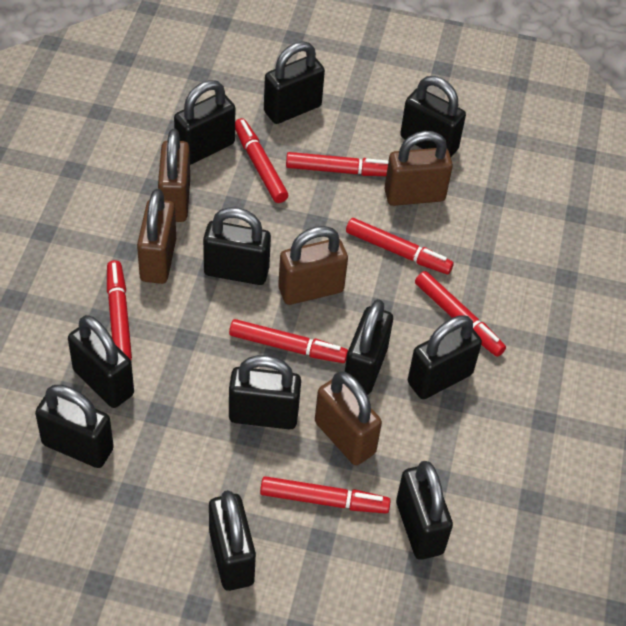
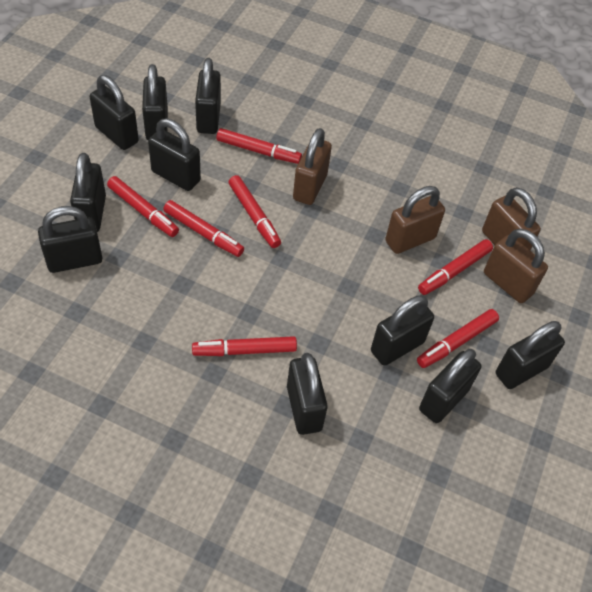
black padlock: 11 -> 10
brown padlock: 5 -> 4

